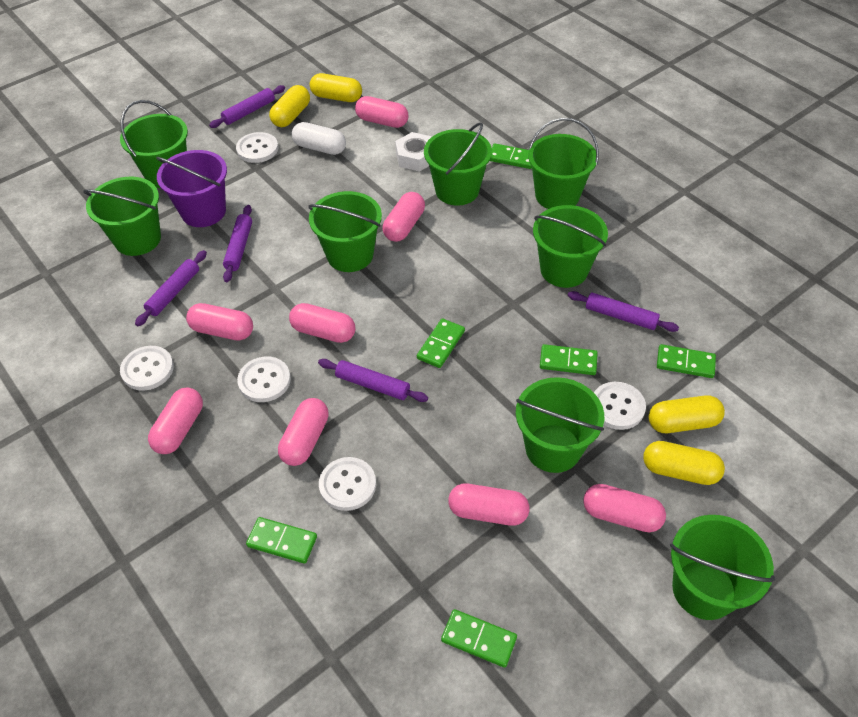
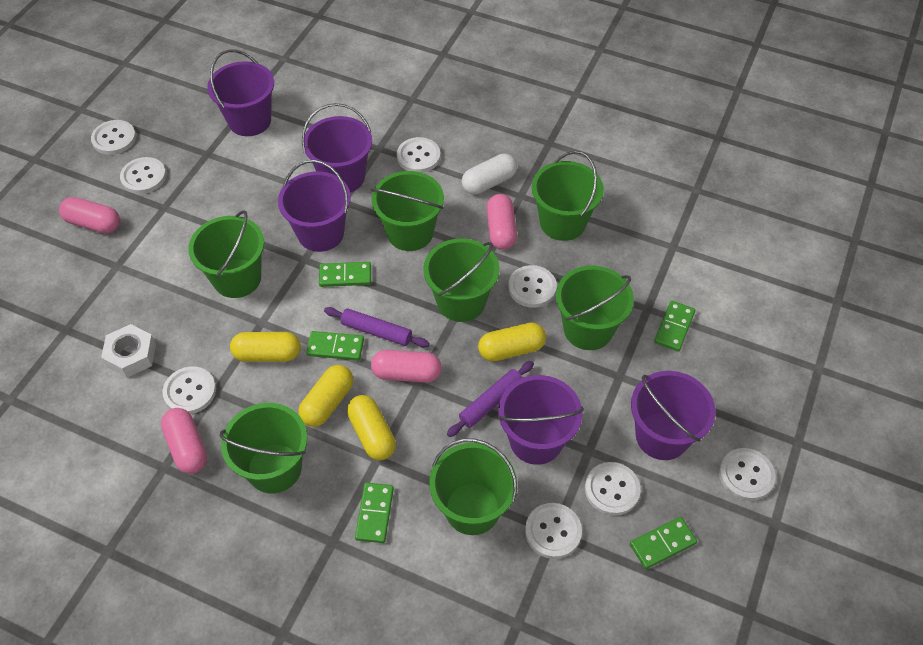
green bucket: 8 -> 7
green domino: 6 -> 5
pink capsule: 8 -> 4
purple bucket: 1 -> 5
purple rolling pin: 5 -> 2
white button: 5 -> 8

